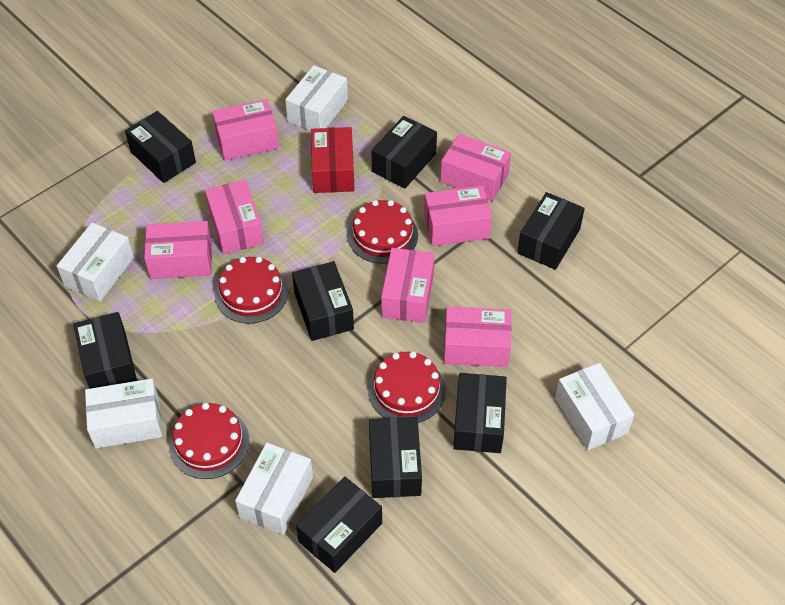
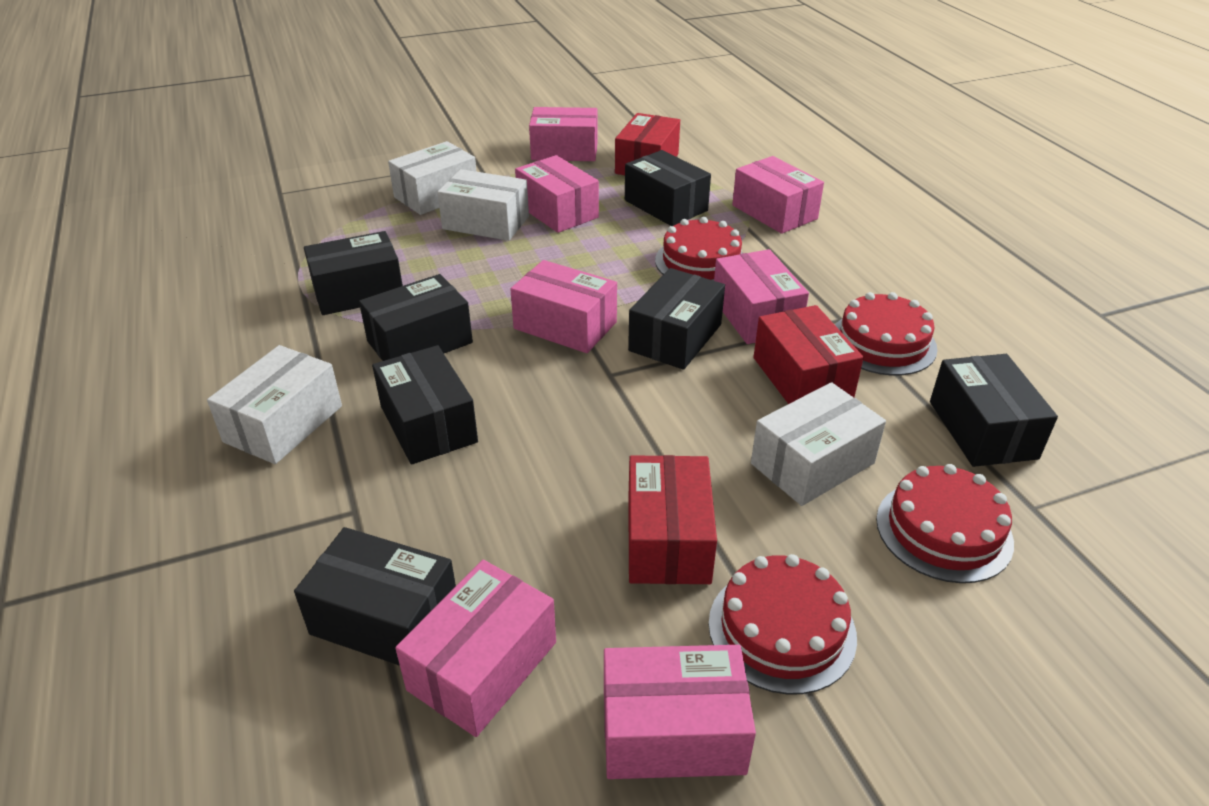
black box: 8 -> 7
red box: 1 -> 3
white box: 5 -> 4

